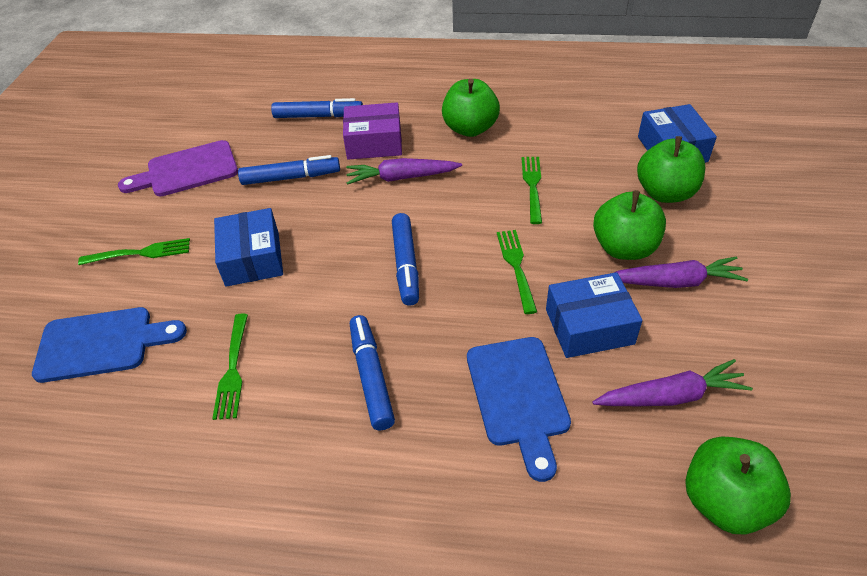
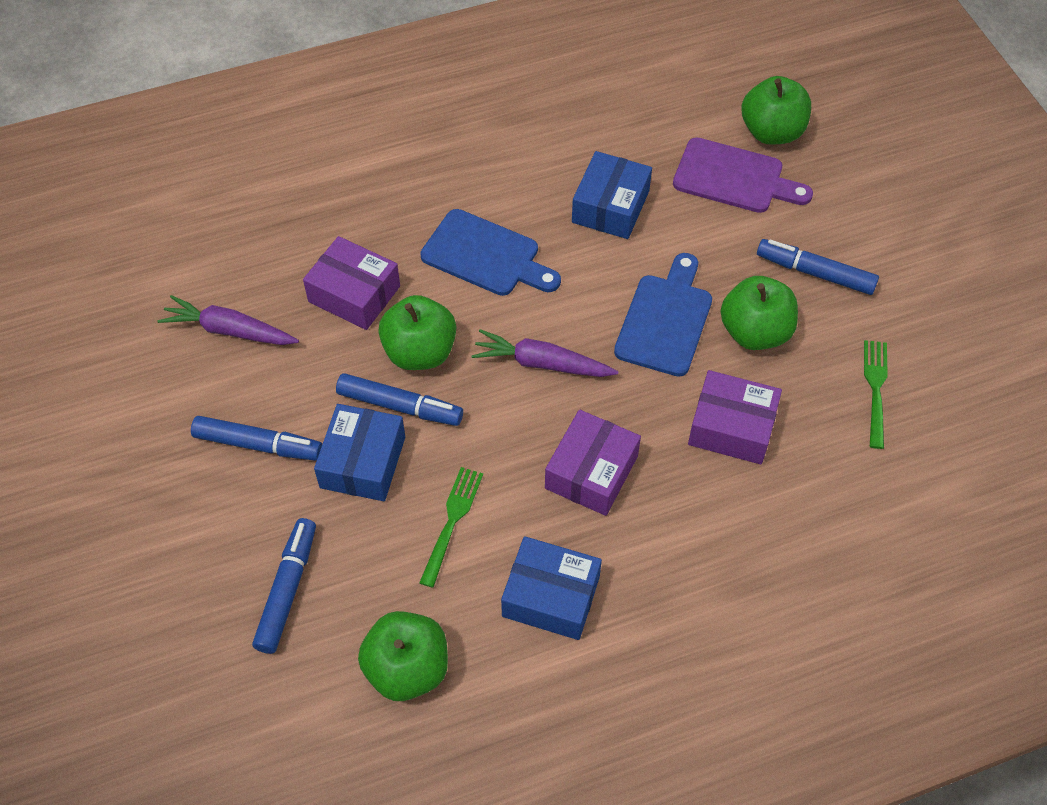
green fork: 4 -> 2
purple box: 1 -> 3
purple carrot: 3 -> 2

